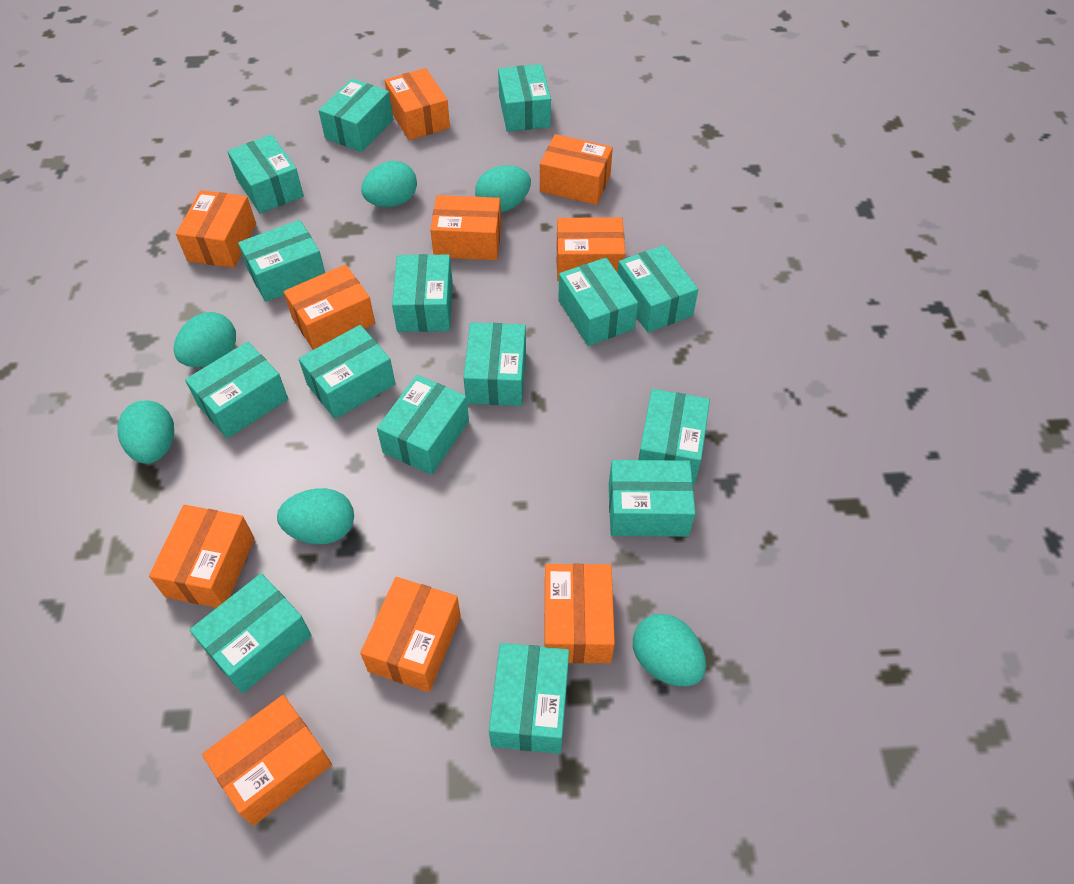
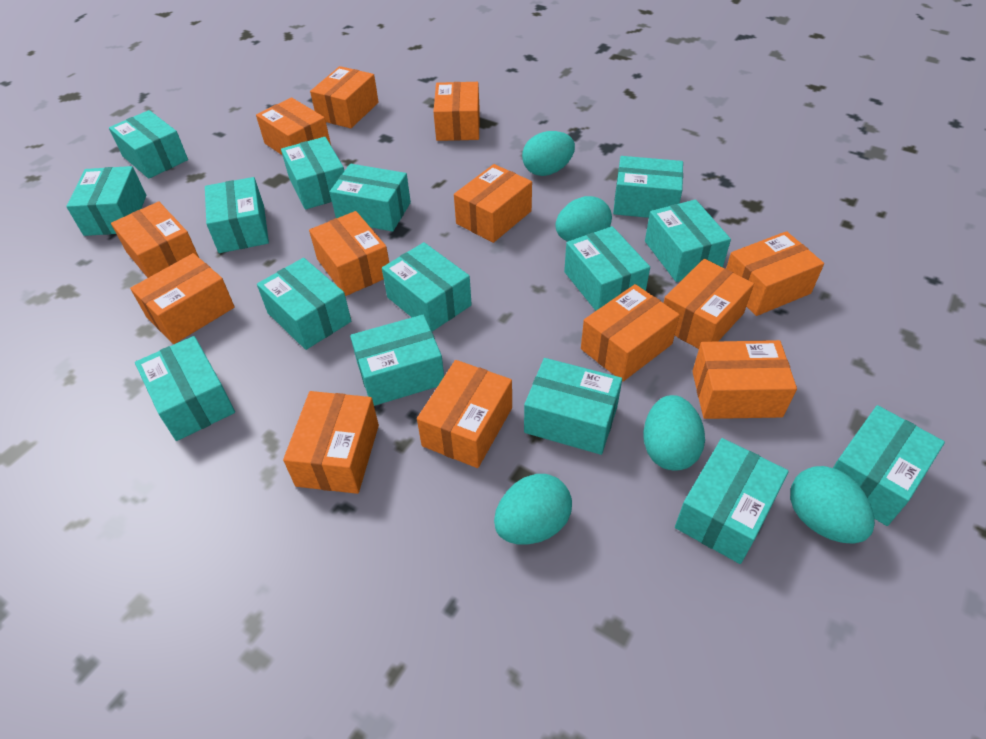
orange box: 10 -> 13
turquoise egg: 6 -> 5

